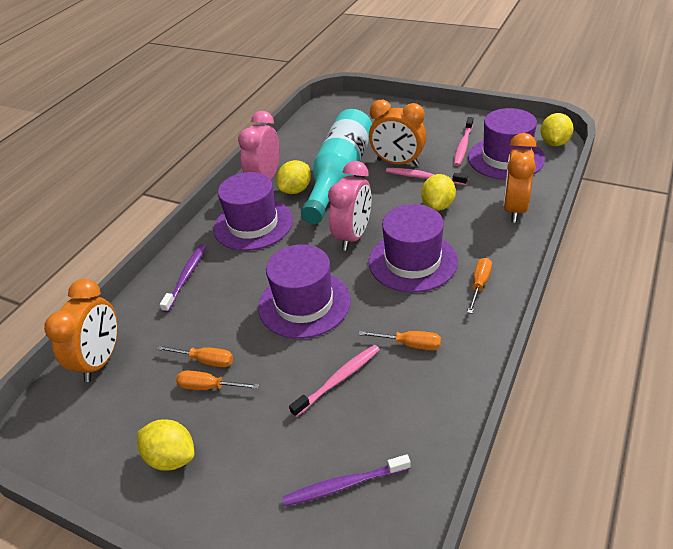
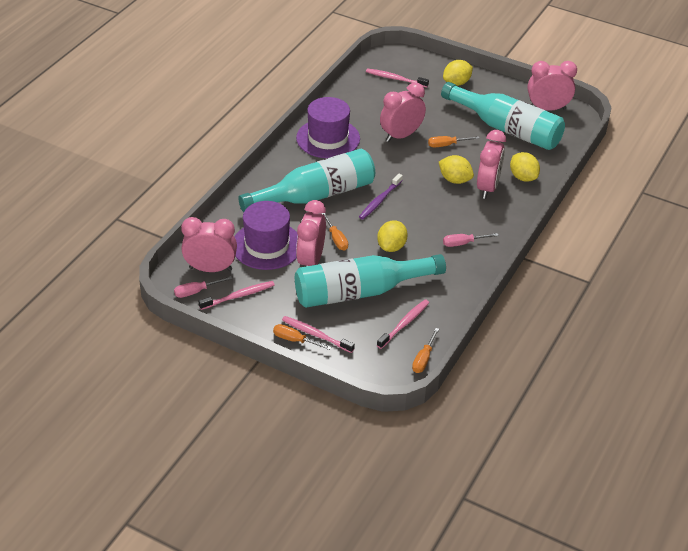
orange clock: 3 -> 0
pink clock: 2 -> 5
pink screwdriver: 0 -> 2
pink toothbrush: 3 -> 4
purple hat: 4 -> 2
purple toothbrush: 2 -> 1
turquoise bottle: 1 -> 3

